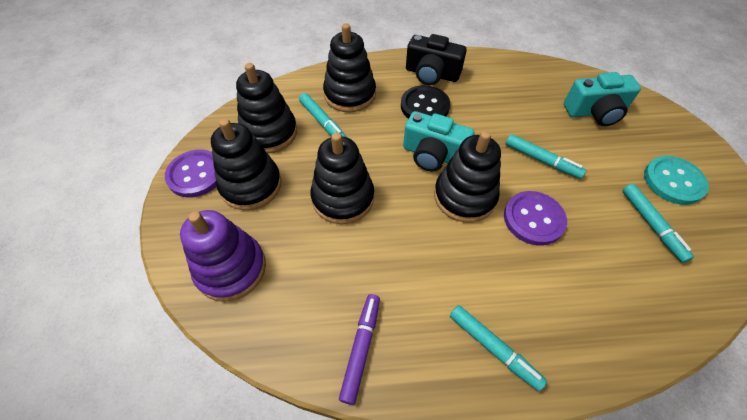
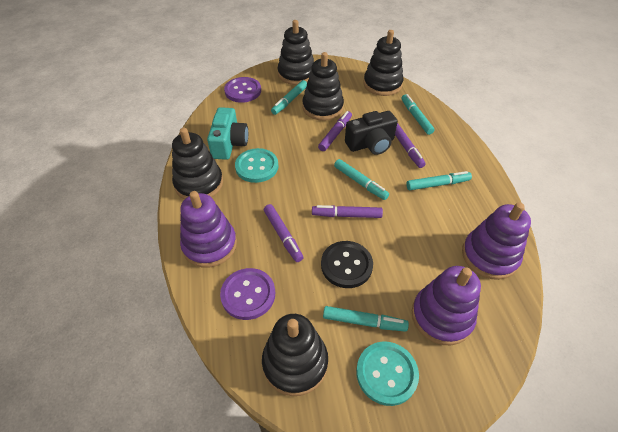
purple marker: 1 -> 4
purple stacking toy: 1 -> 3
turquoise button: 1 -> 2
turquoise camera: 2 -> 1
turquoise marker: 4 -> 5

